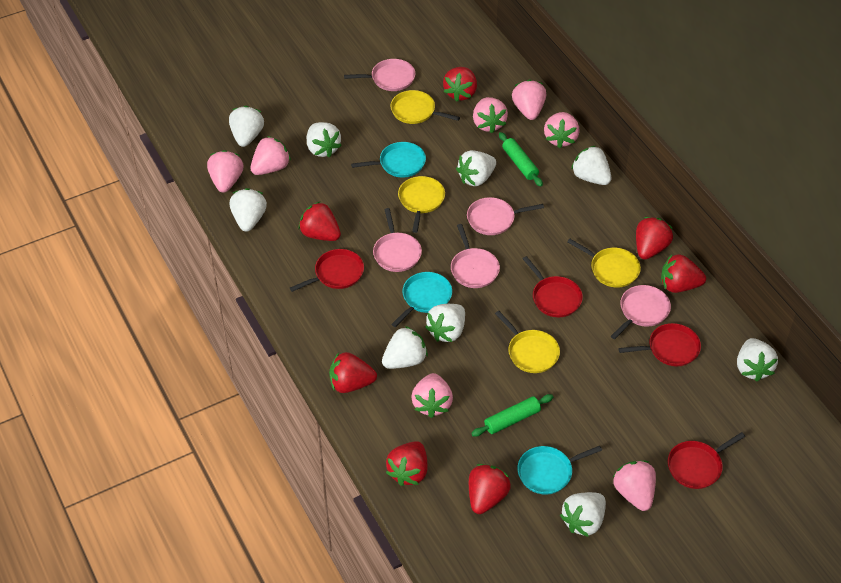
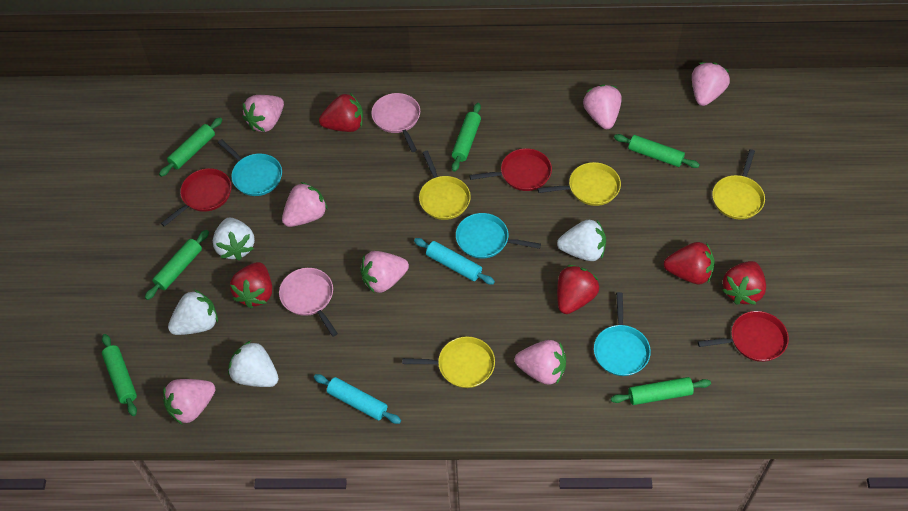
green rolling pin: 2 -> 6
pink pan: 5 -> 2
red pan: 4 -> 3
red strawberry: 7 -> 5
turquoise rolling pin: 0 -> 2
white strawberry: 9 -> 4

